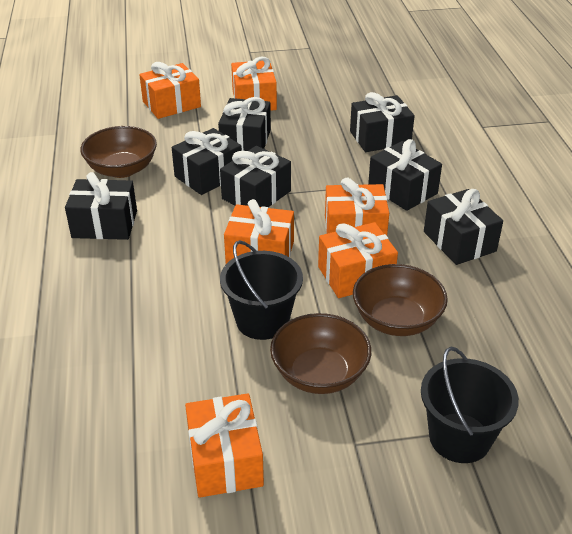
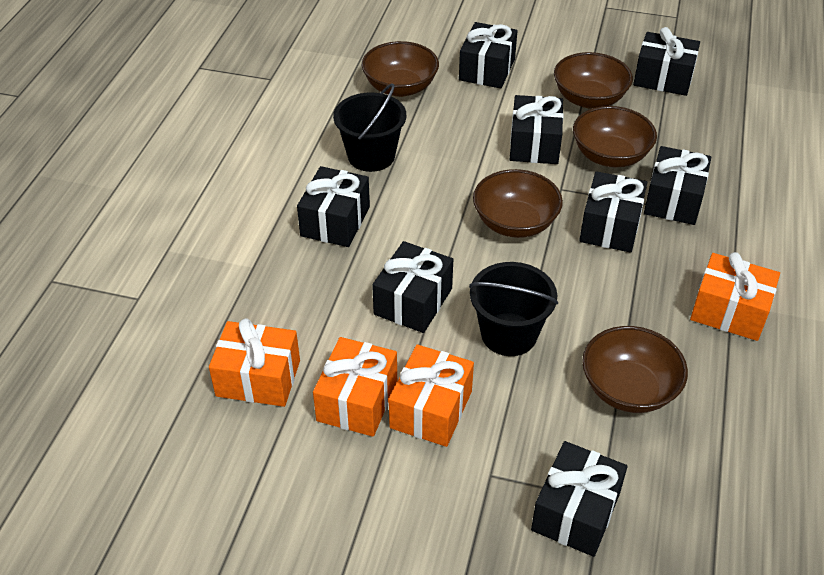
black gift: 7 -> 8
brown bowl: 3 -> 5
orange gift: 6 -> 4

